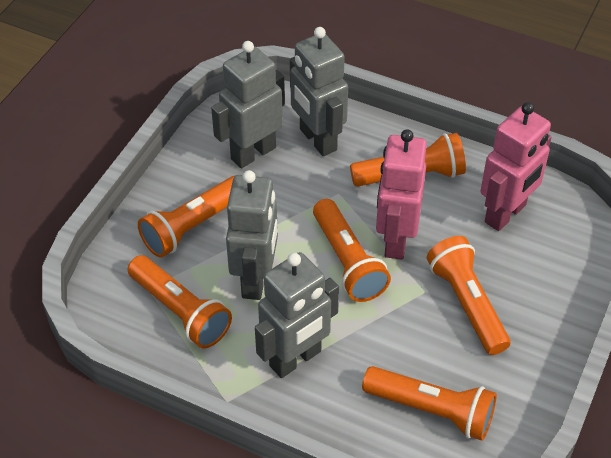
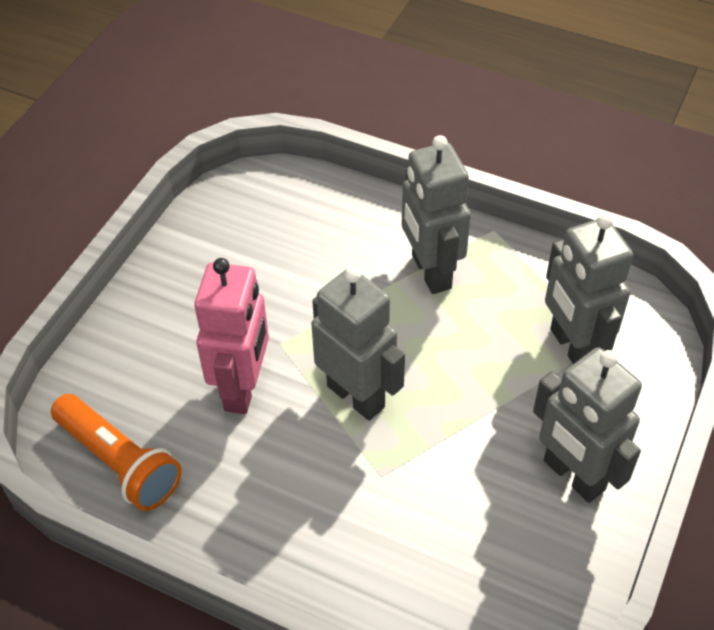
orange flashlight: 6 -> 1
pink robot: 2 -> 1

